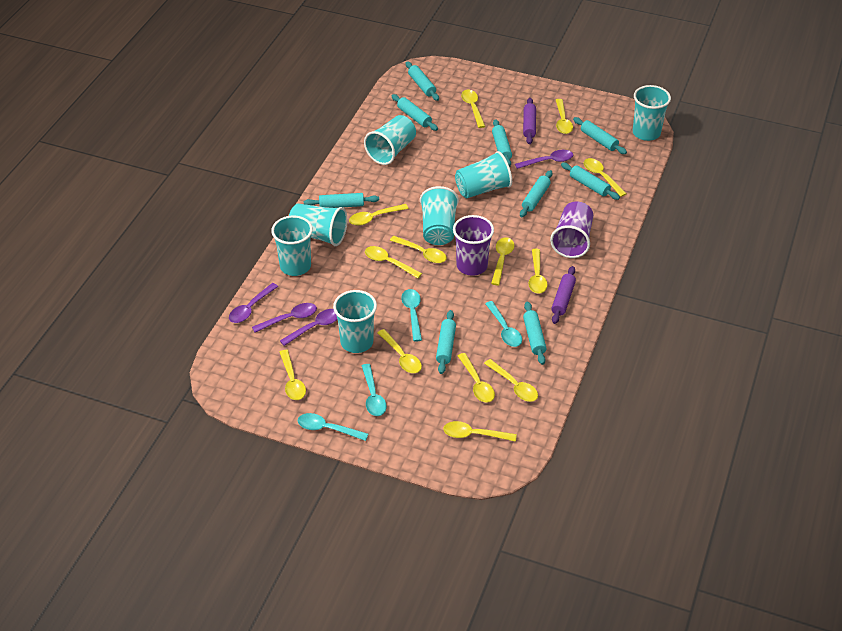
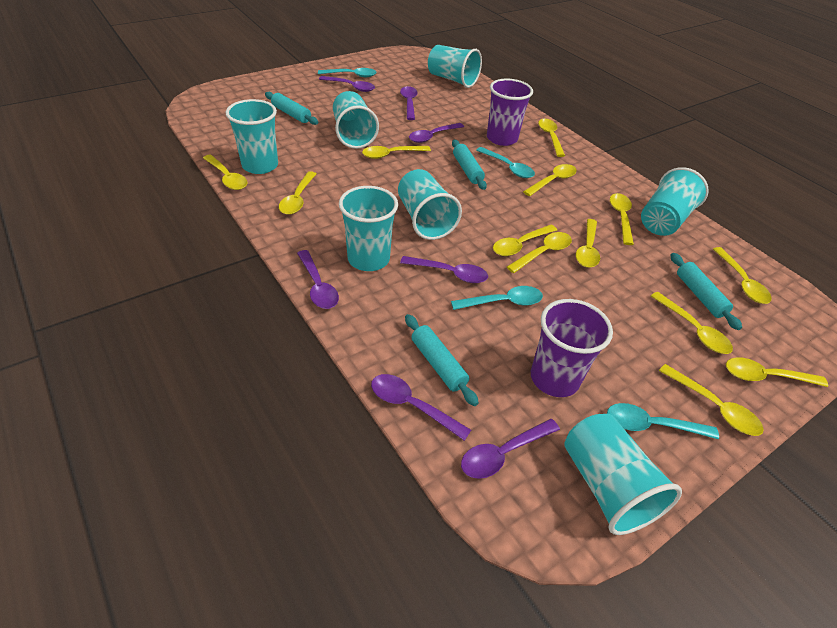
purple rolling pin: 2 -> 0
purple spoon: 4 -> 7
turquoise rolling pin: 9 -> 4

